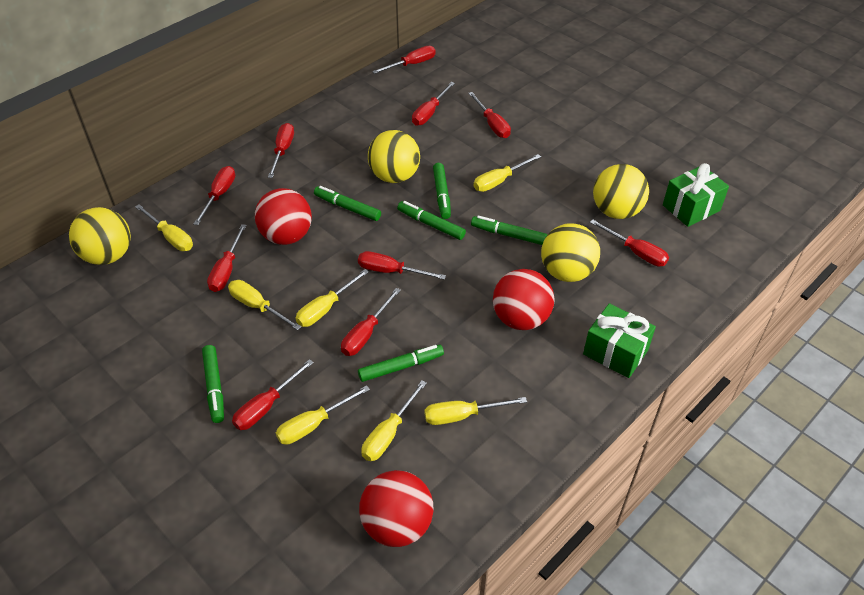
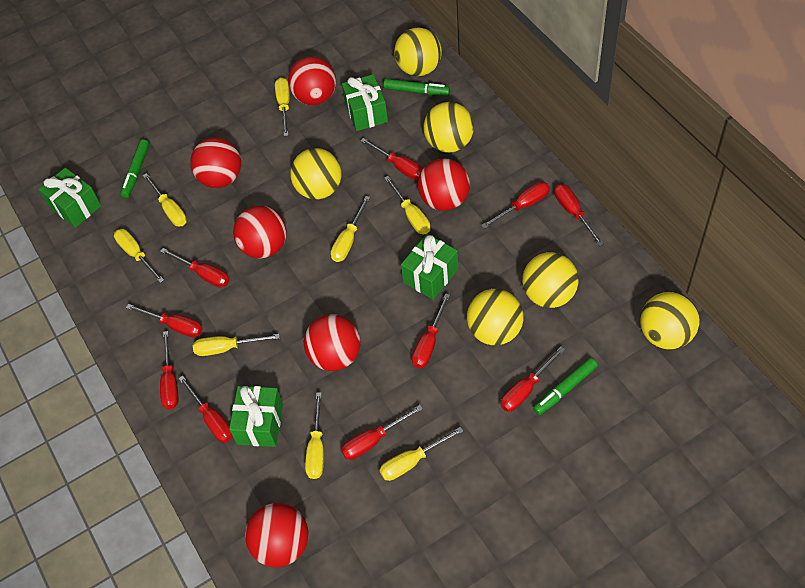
green gift: 2 -> 4
green marker: 6 -> 3
red ball: 3 -> 6
yellow ball: 4 -> 6
yellow screwdriver: 7 -> 8

